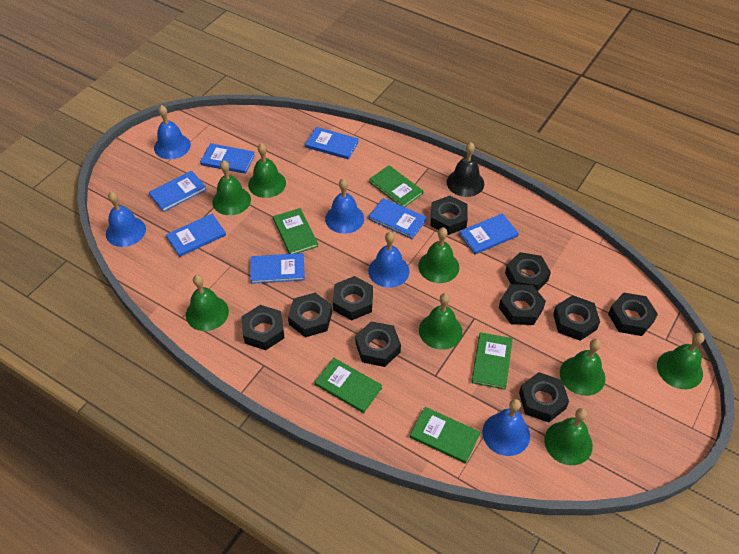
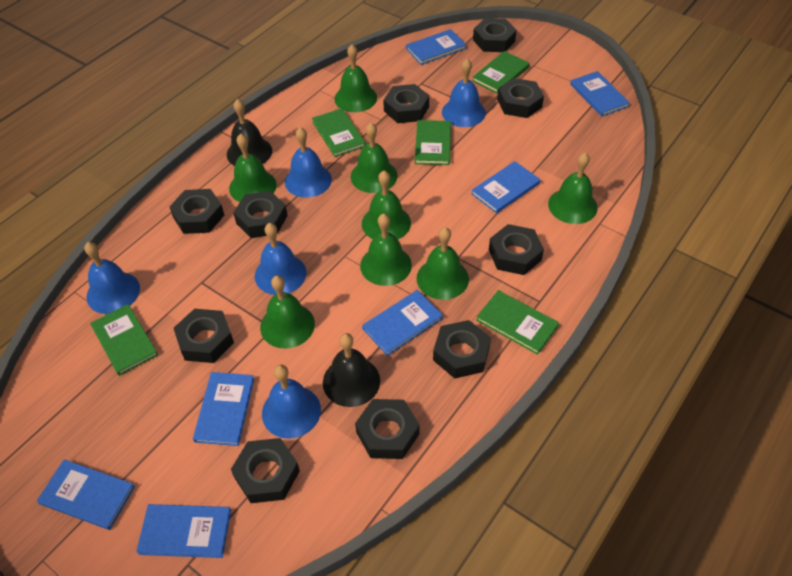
black bell: 1 -> 2

